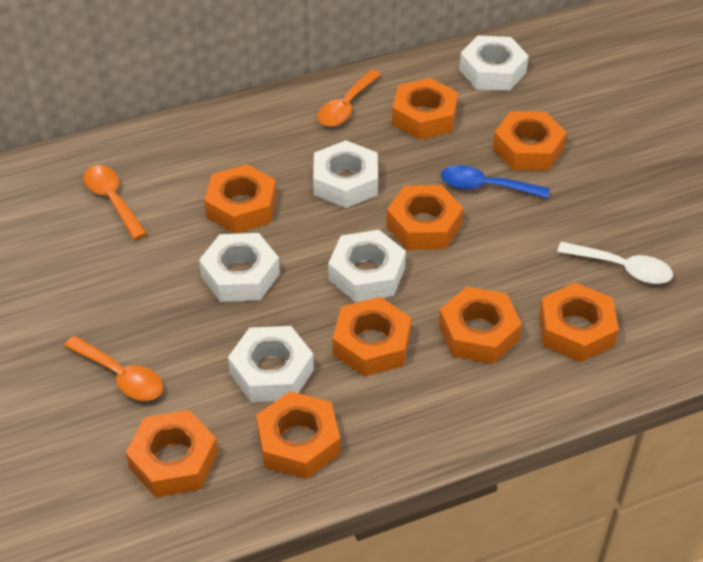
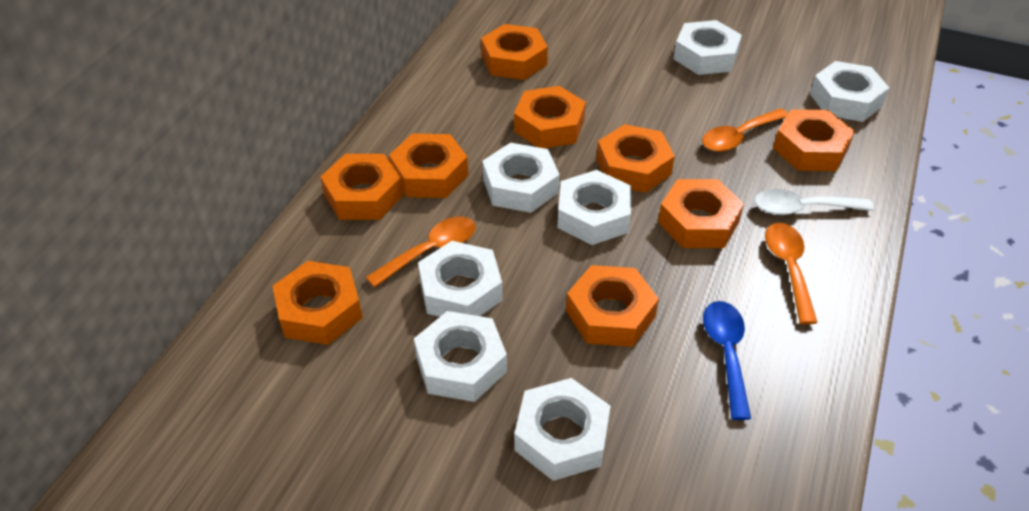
white nut: 5 -> 7

